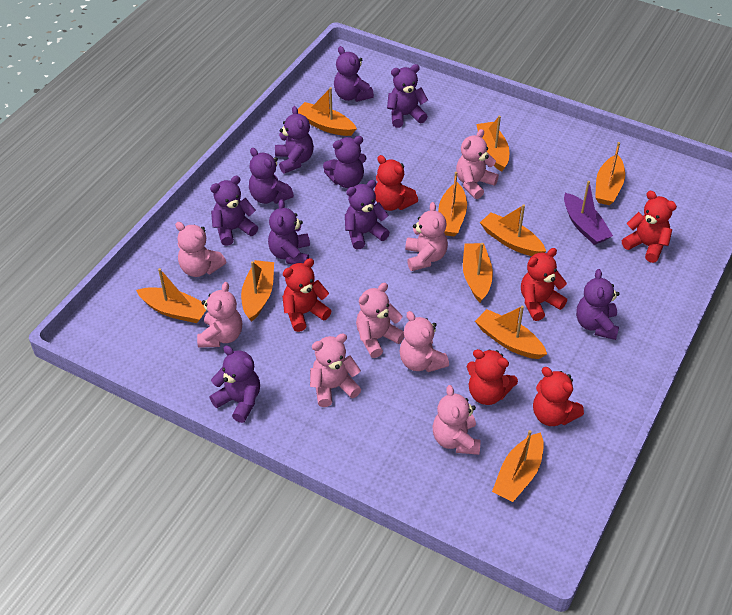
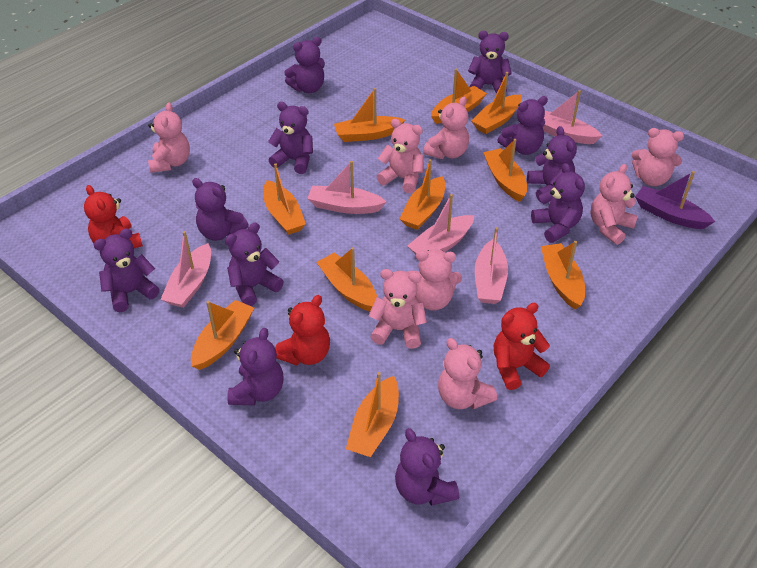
pink boat: 0 -> 5
purple teddy bear: 10 -> 11
red teddy bear: 6 -> 3

